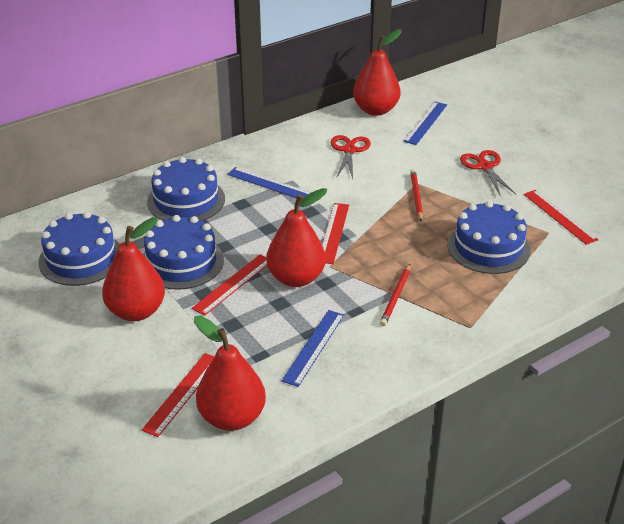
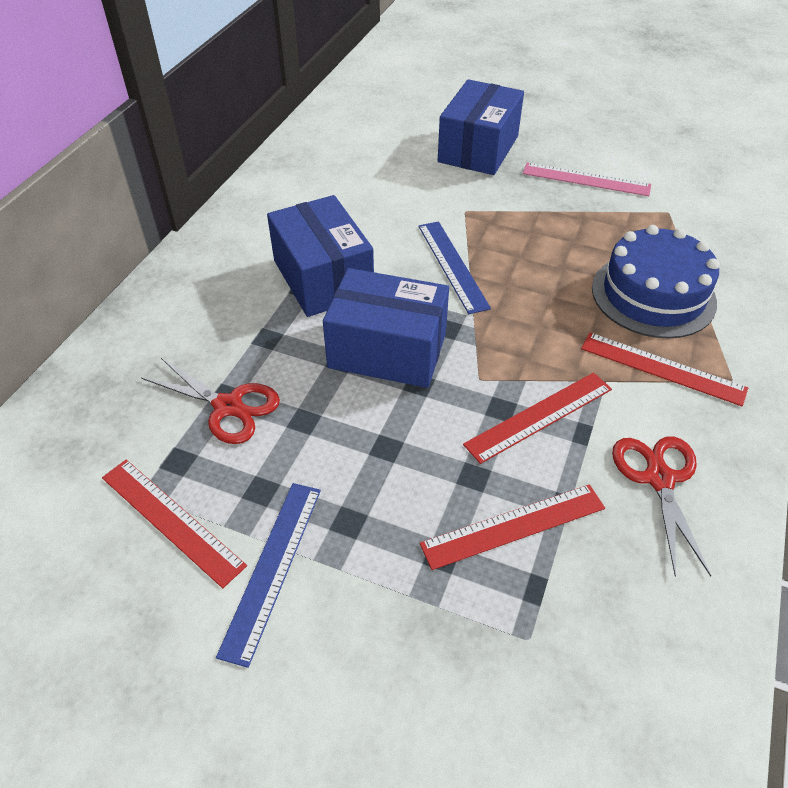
blue box: 0 -> 3
blue cake: 4 -> 1
blue ruler: 3 -> 2
pink ruler: 0 -> 1
red pear: 4 -> 0
red pencil: 2 -> 0

